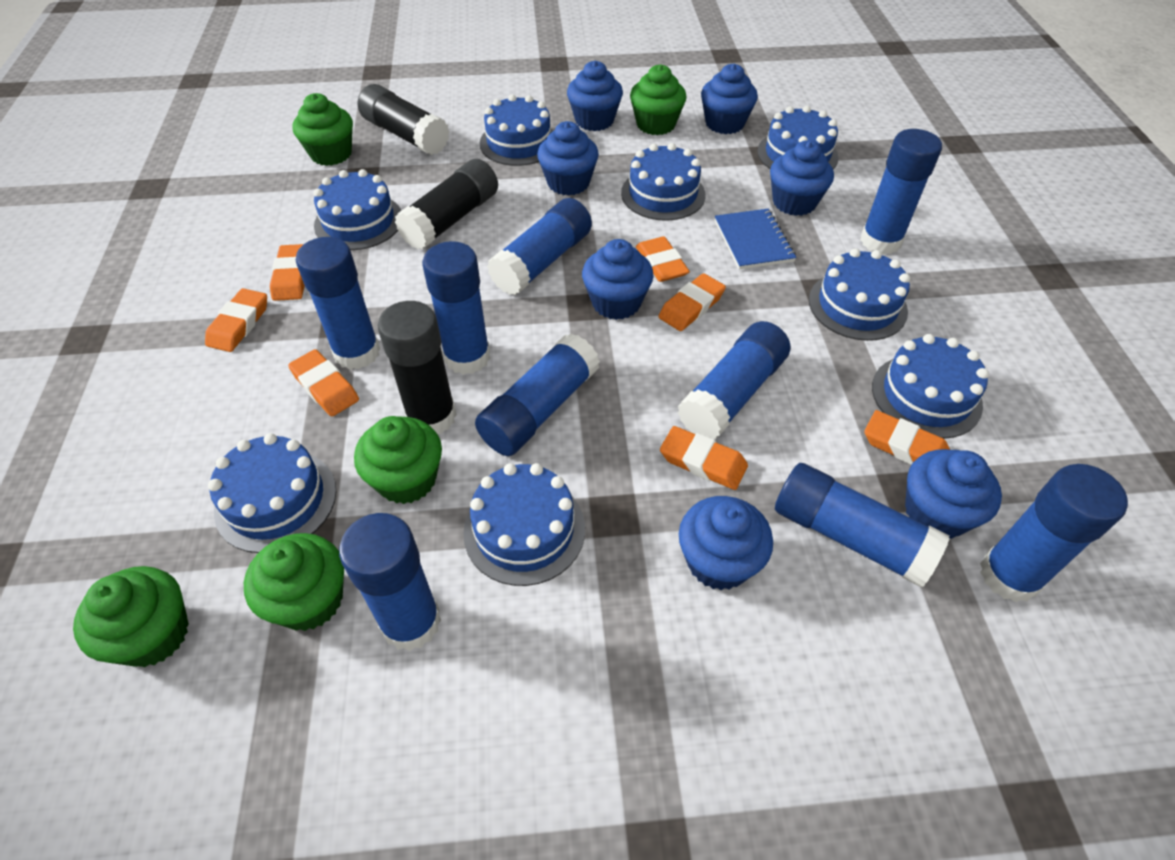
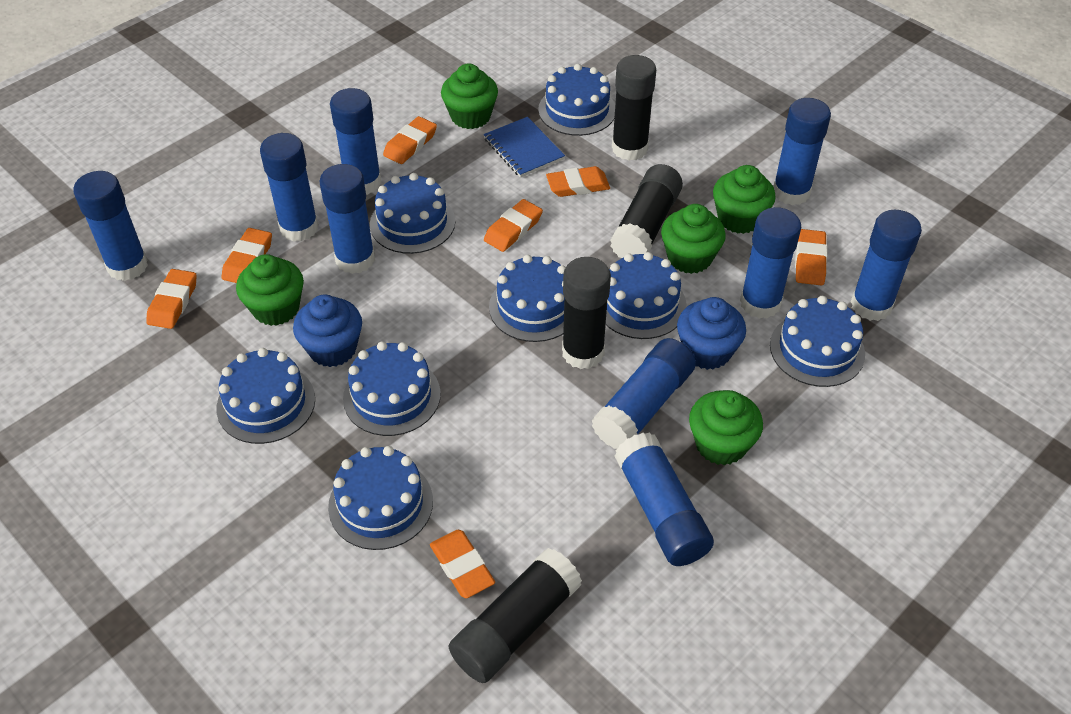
black glue stick: 3 -> 4
blue cupcake: 7 -> 2

